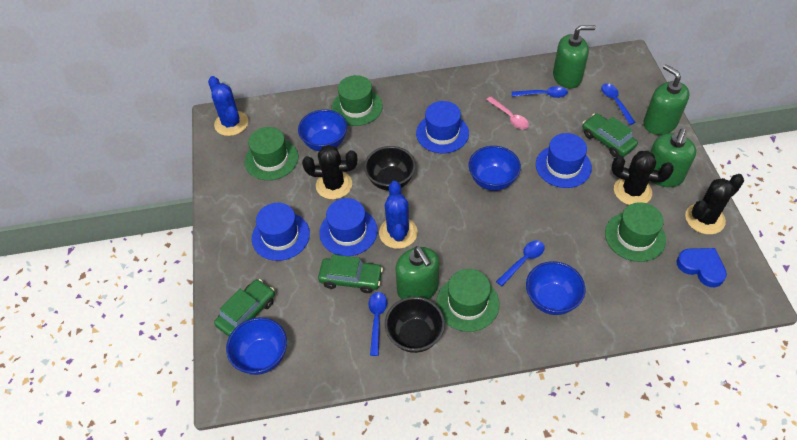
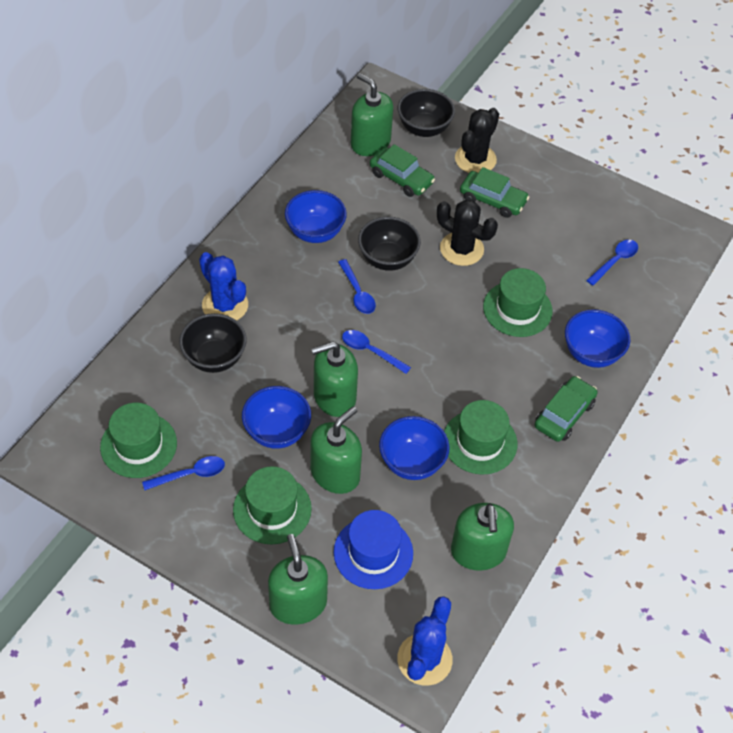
black bowl: 2 -> 3
black cactus: 3 -> 2
blue hat: 4 -> 1
blue heart: 1 -> 0
green soap dispenser: 4 -> 5
pink spoon: 1 -> 0

